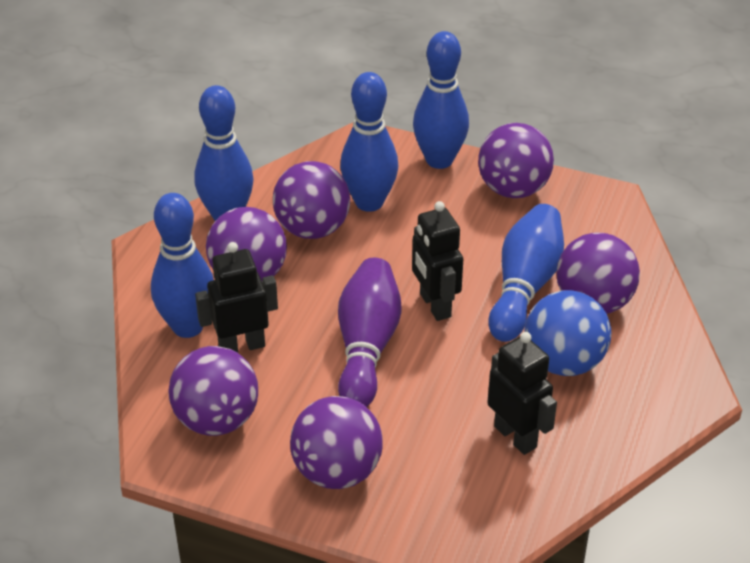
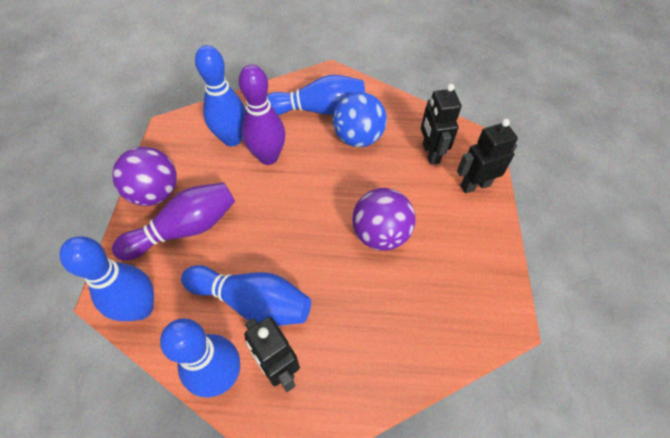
purple ball: 6 -> 2
purple bowling pin: 1 -> 2

